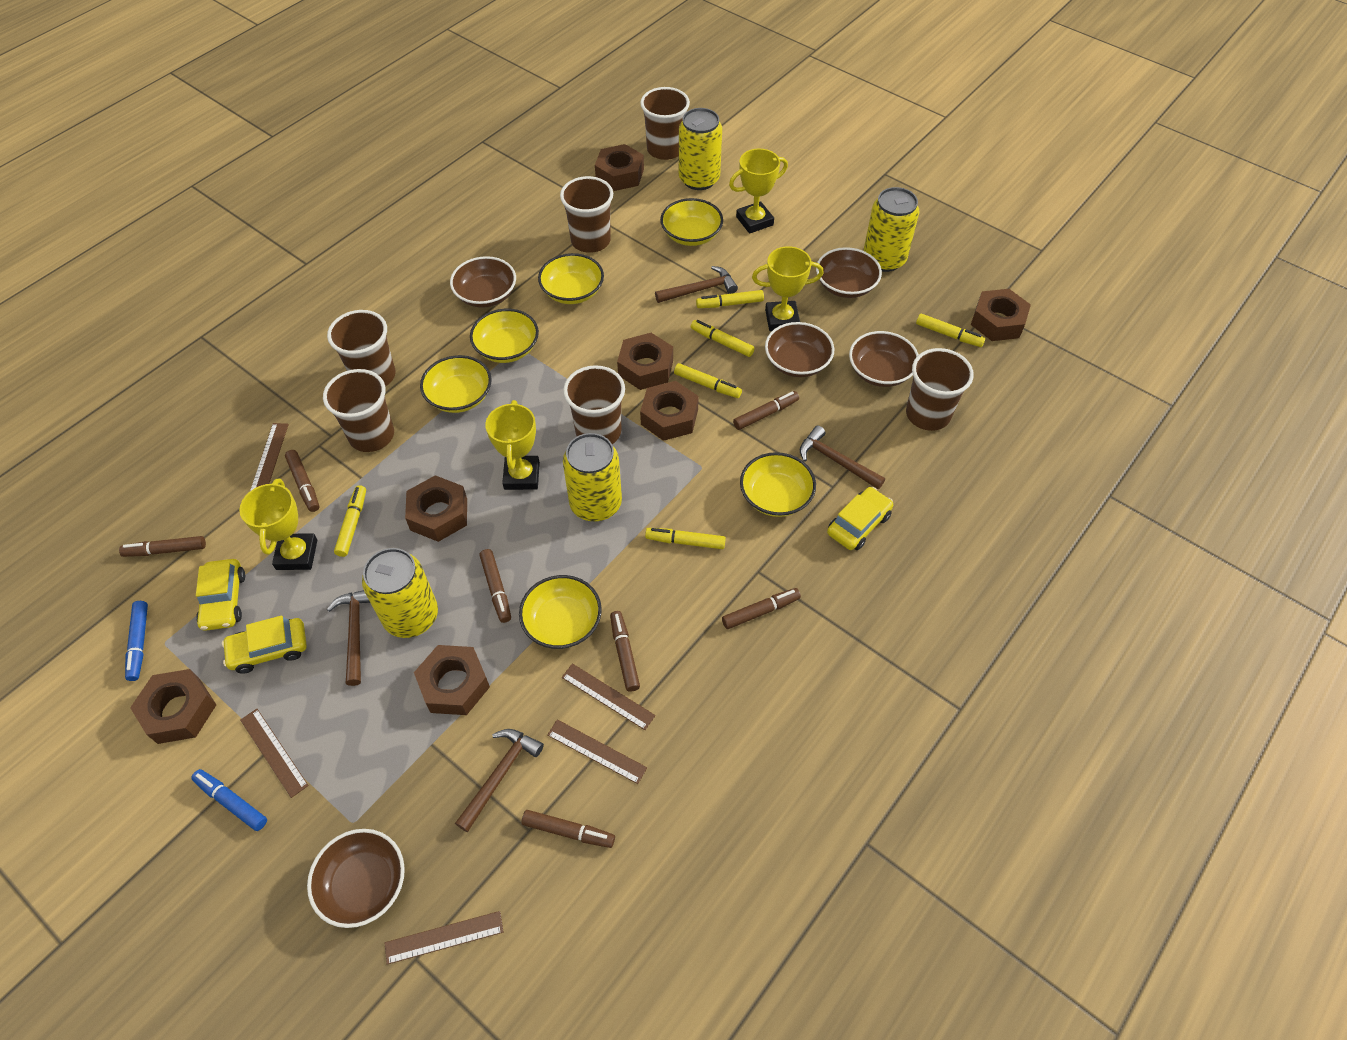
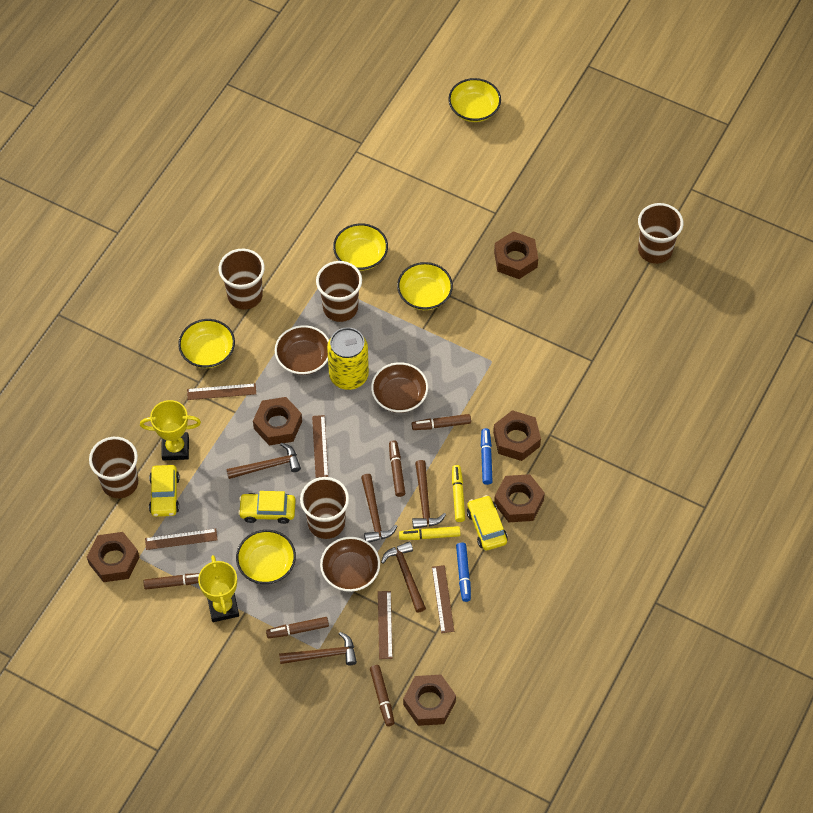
brown bowl: 5 -> 3
brown cup: 6 -> 5
brown hammer: 4 -> 5
brown marker: 7 -> 5
brown nut: 7 -> 6
yellow bowl: 6 -> 5
yellow can: 4 -> 1
yellow marker: 6 -> 2
yellow trophy: 4 -> 2

